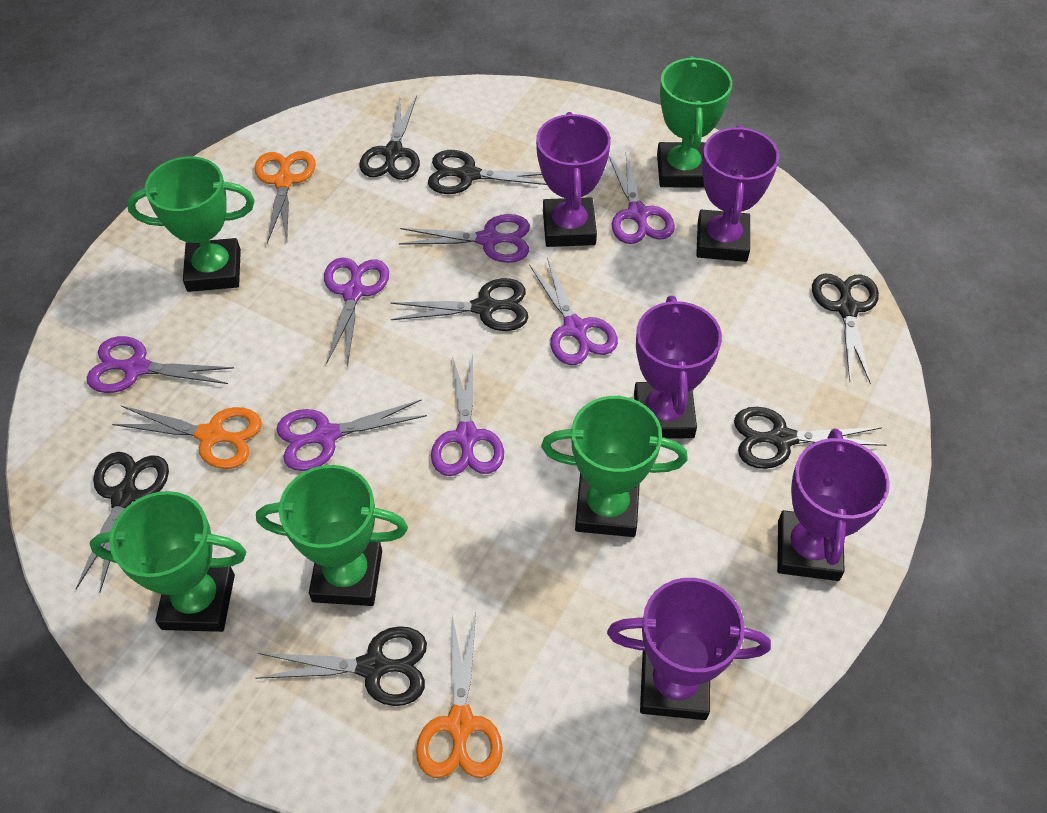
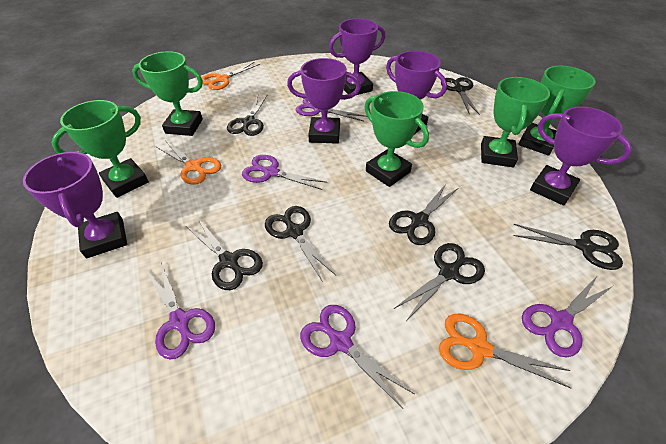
purple scissors: 7 -> 5

